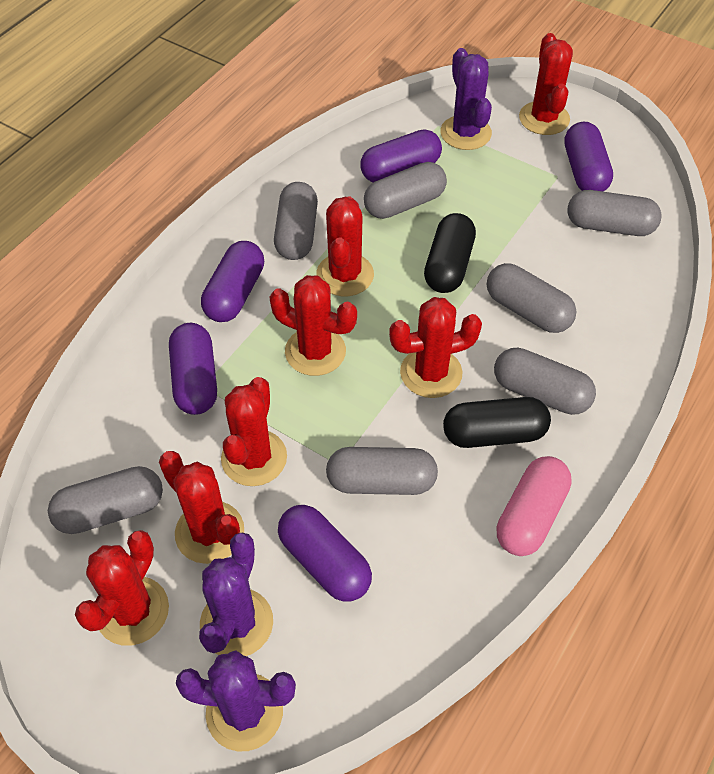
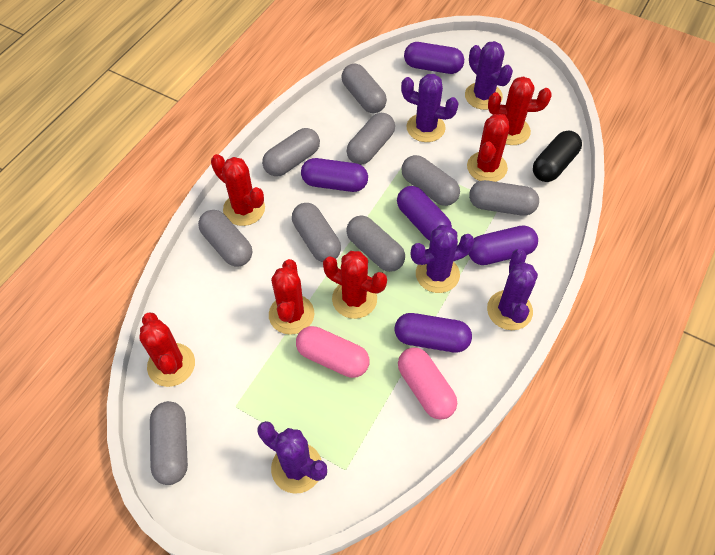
black capsule: 2 -> 1
grey capsule: 7 -> 9
pink capsule: 1 -> 2
purple cactus: 3 -> 5
red cactus: 7 -> 6

